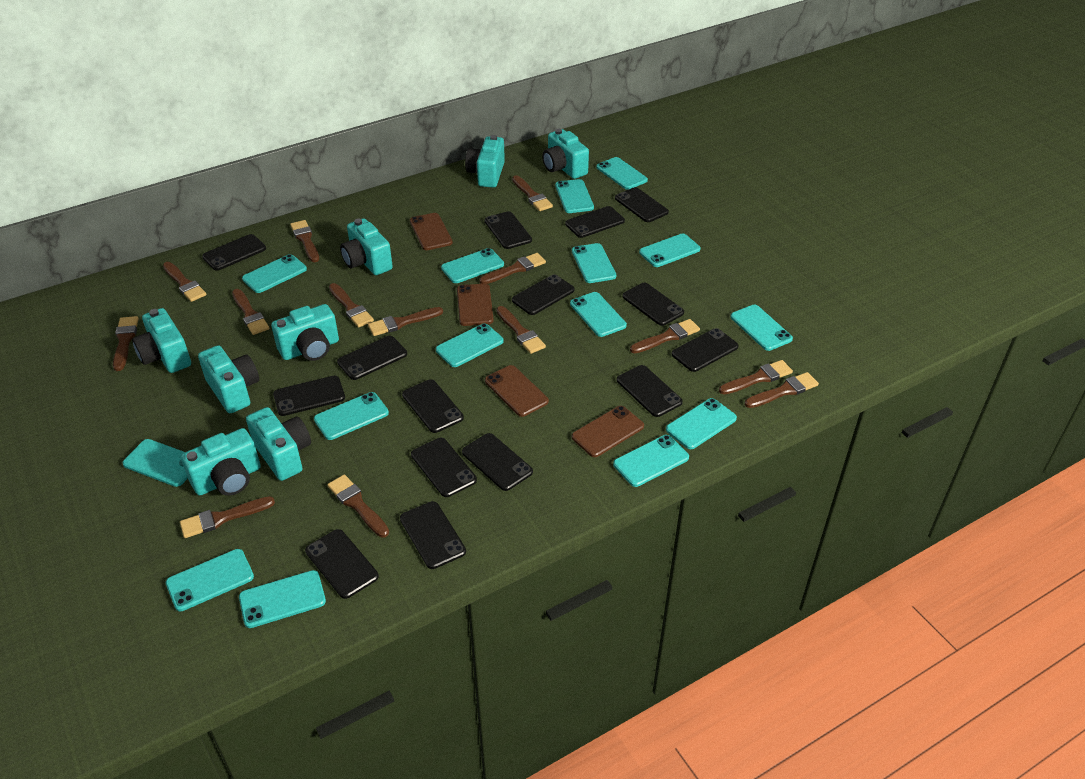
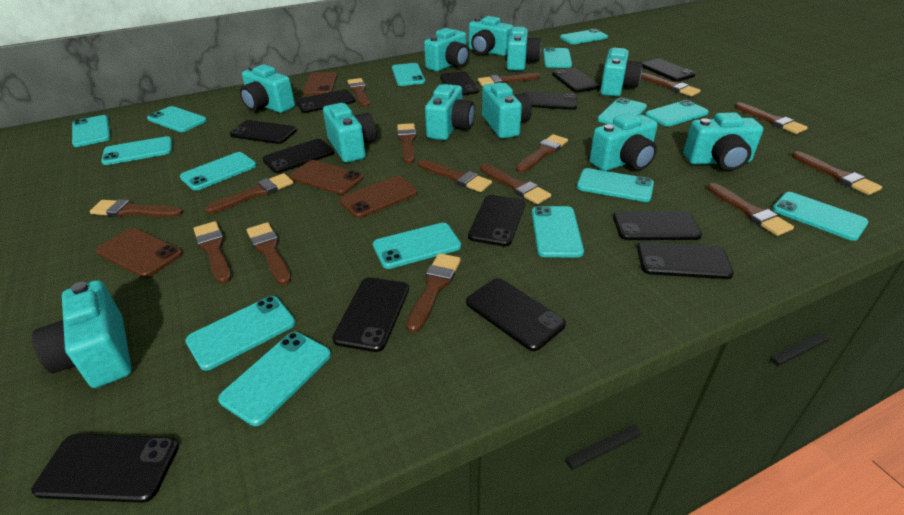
black phone: 15 -> 13
brown brush: 14 -> 15
turquoise camera: 8 -> 11

